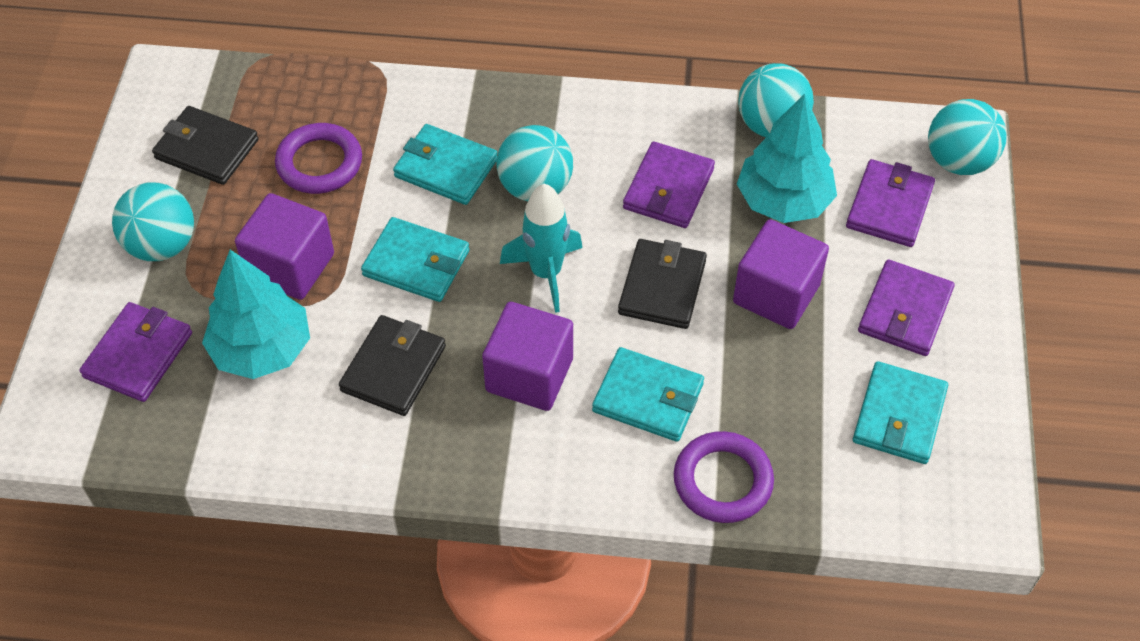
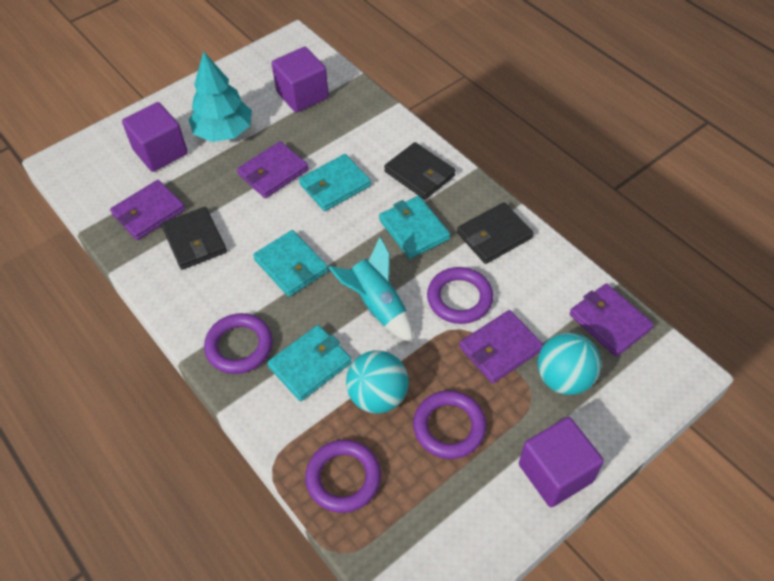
purple ring: 2 -> 4
turquoise ball: 4 -> 2
turquoise tree: 2 -> 1

